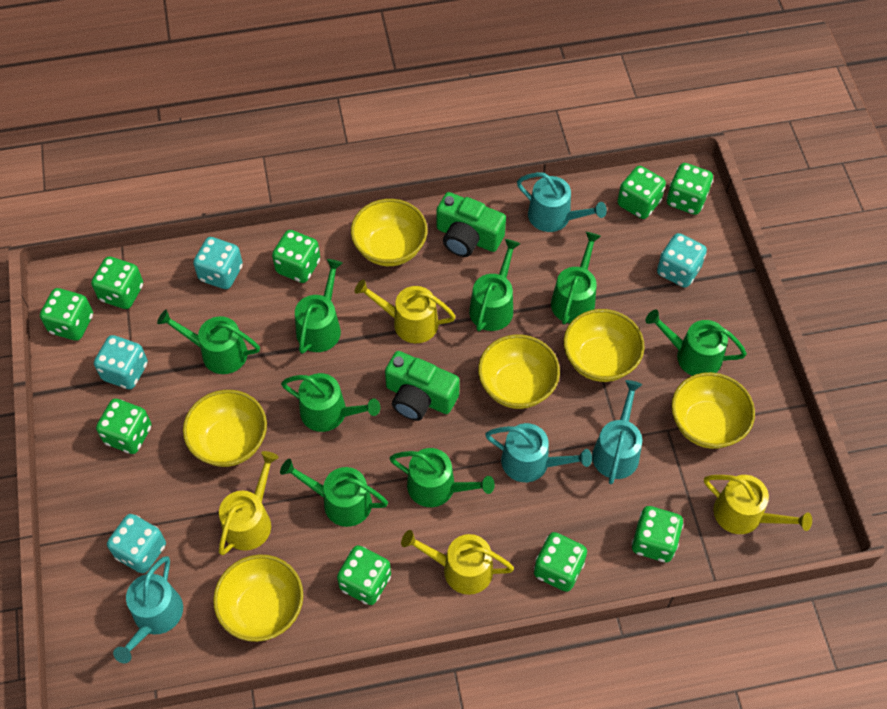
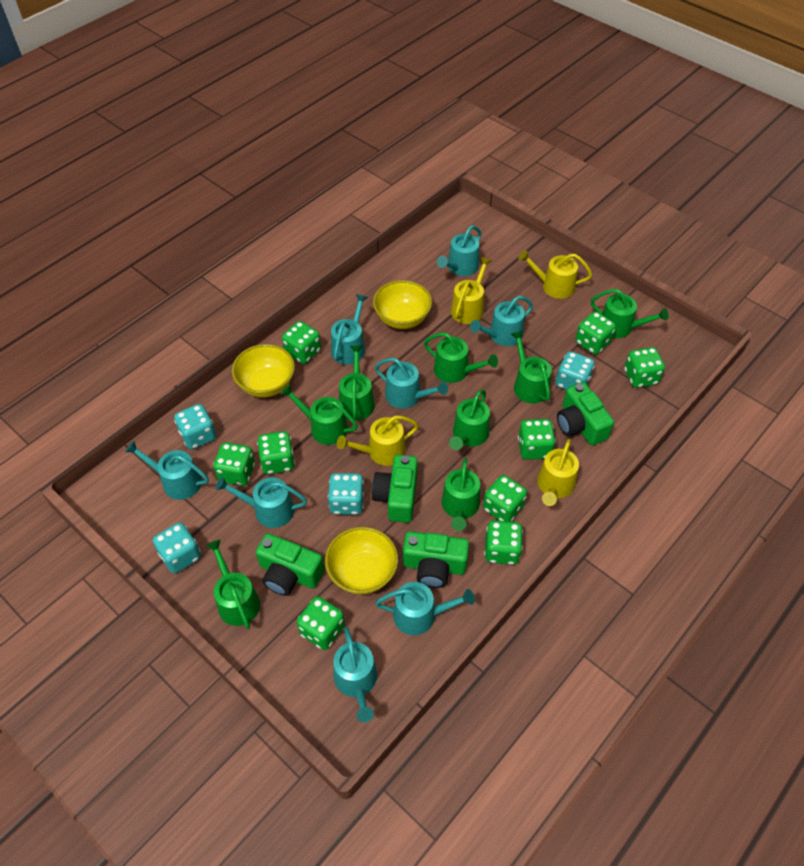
green camera: 2 -> 4
turquoise watering can: 4 -> 8
yellow bowl: 6 -> 3

